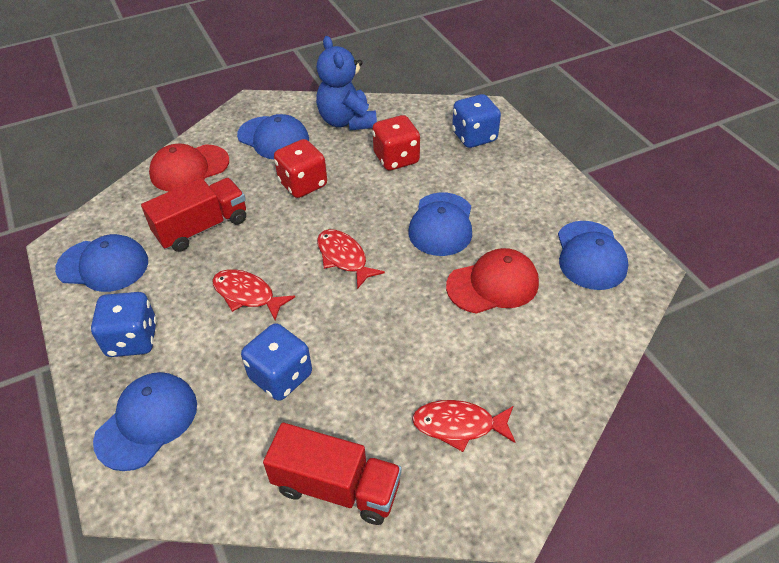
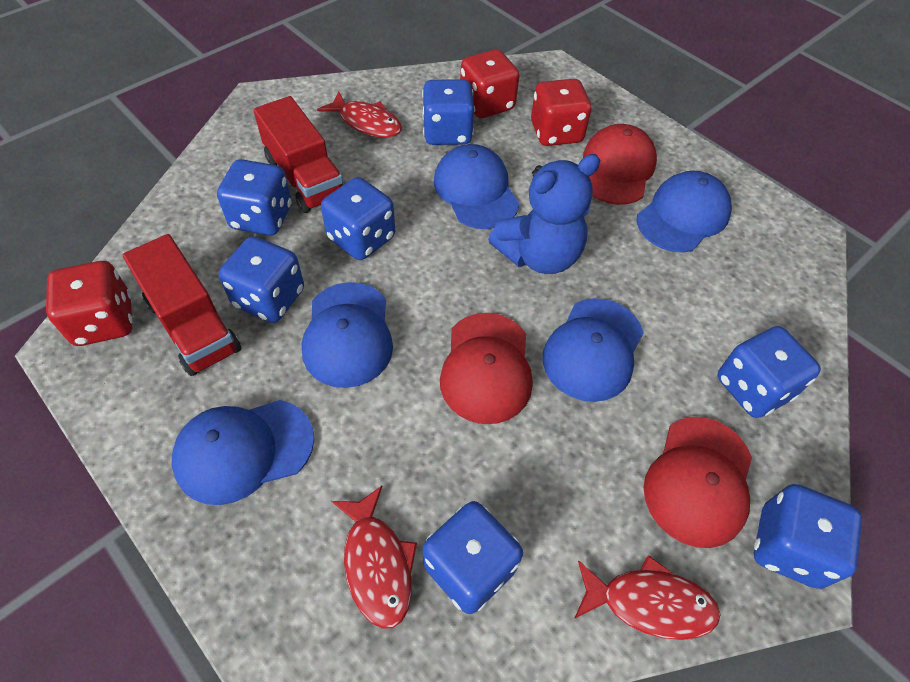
blue dice: 3 -> 7
red cap: 2 -> 3
red dice: 2 -> 3

